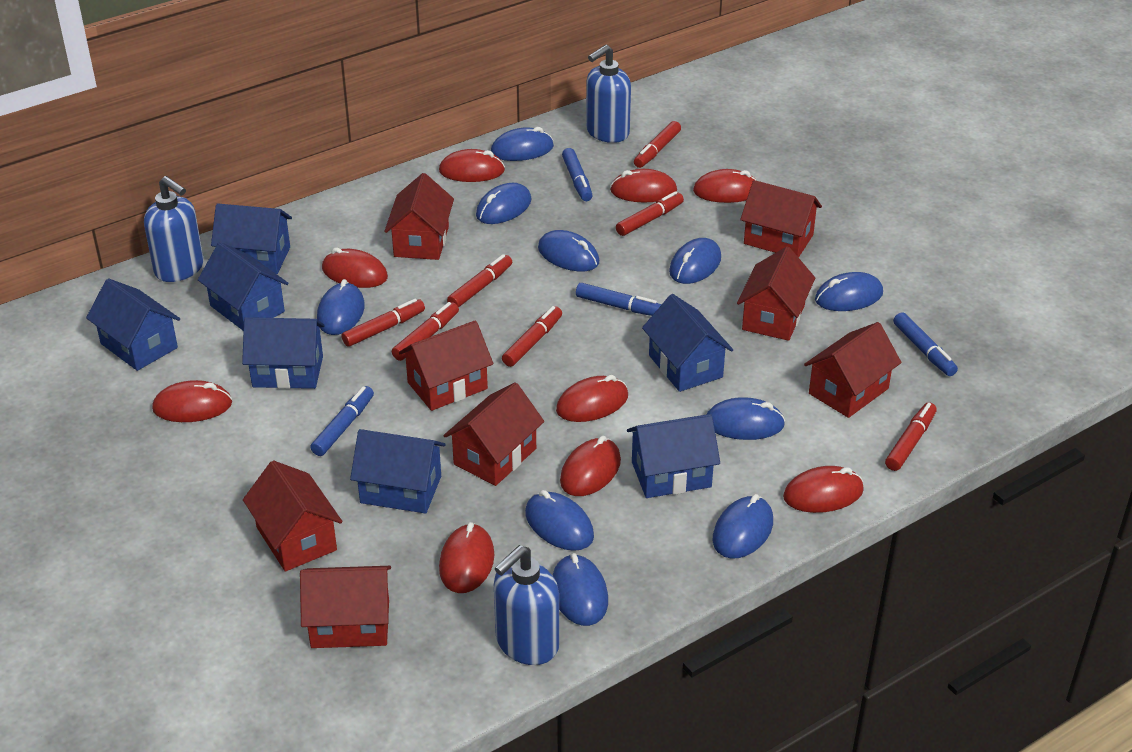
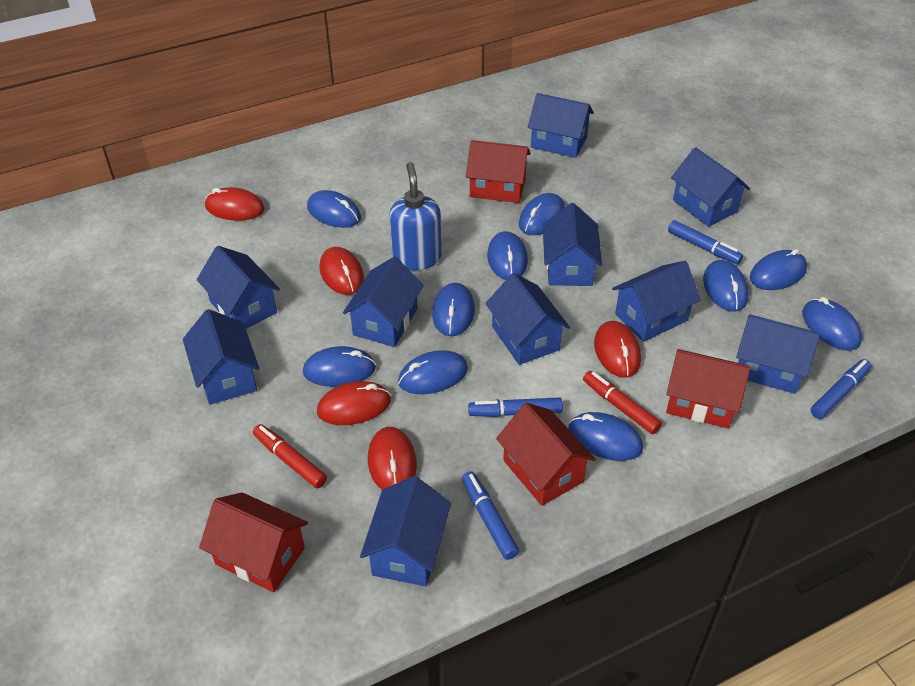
blue house: 7 -> 10
blue soap dispenser: 3 -> 1
red house: 8 -> 4
red marker: 7 -> 2
red mouse: 9 -> 5

